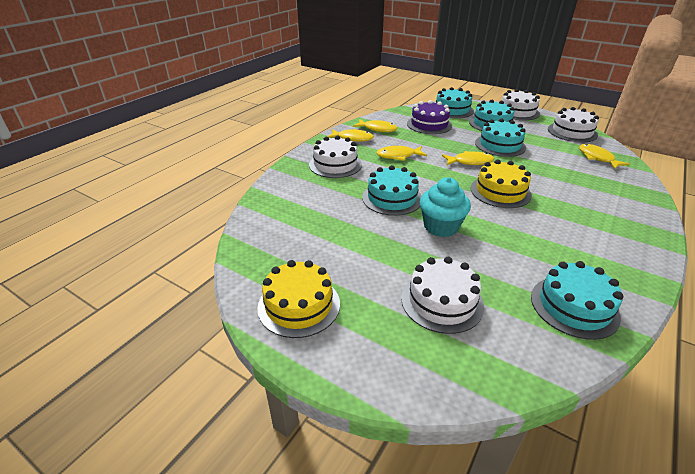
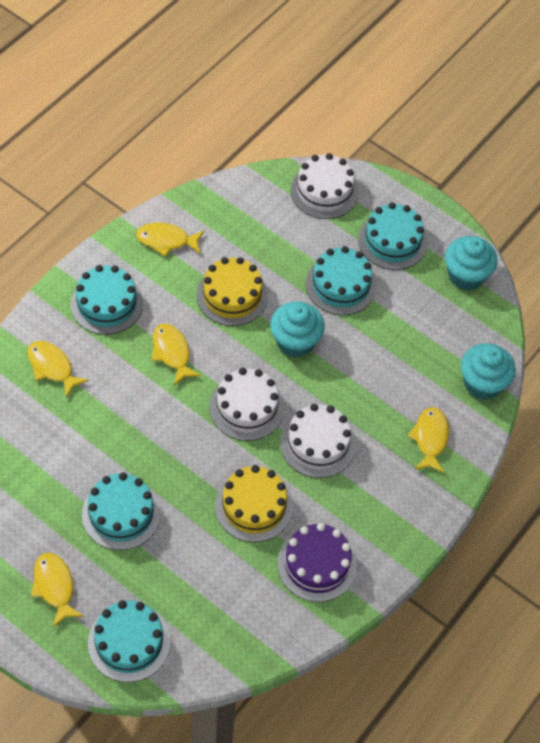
turquoise cupcake: 1 -> 3
white cake: 4 -> 3

